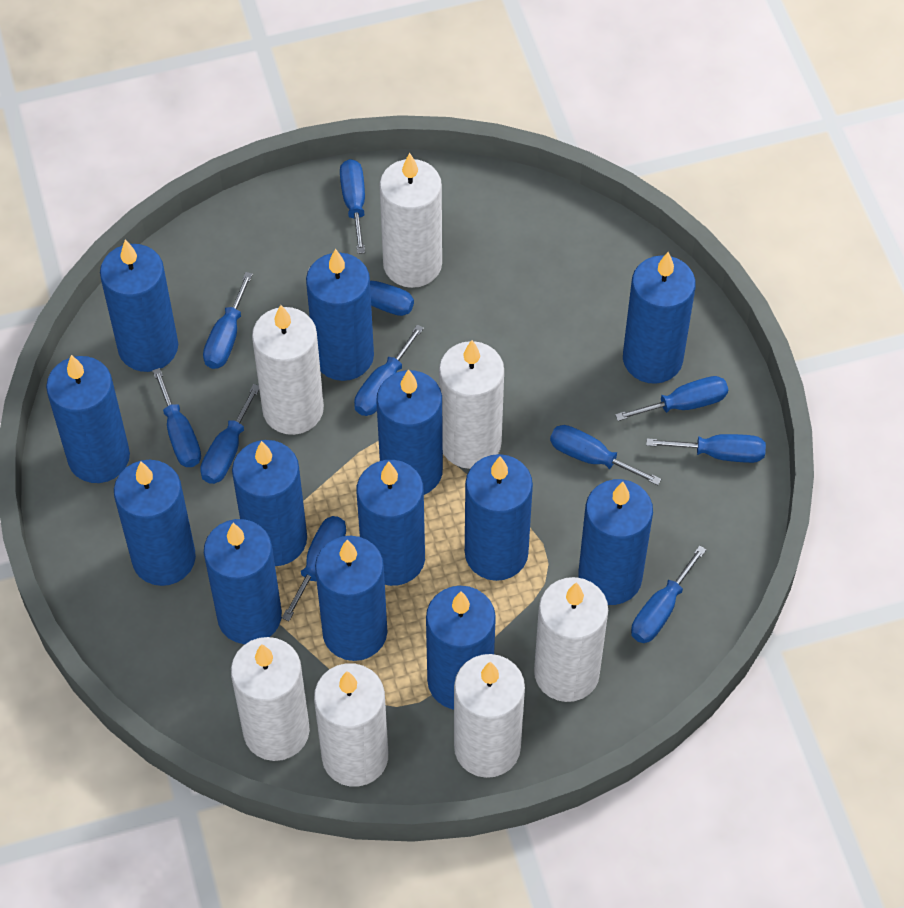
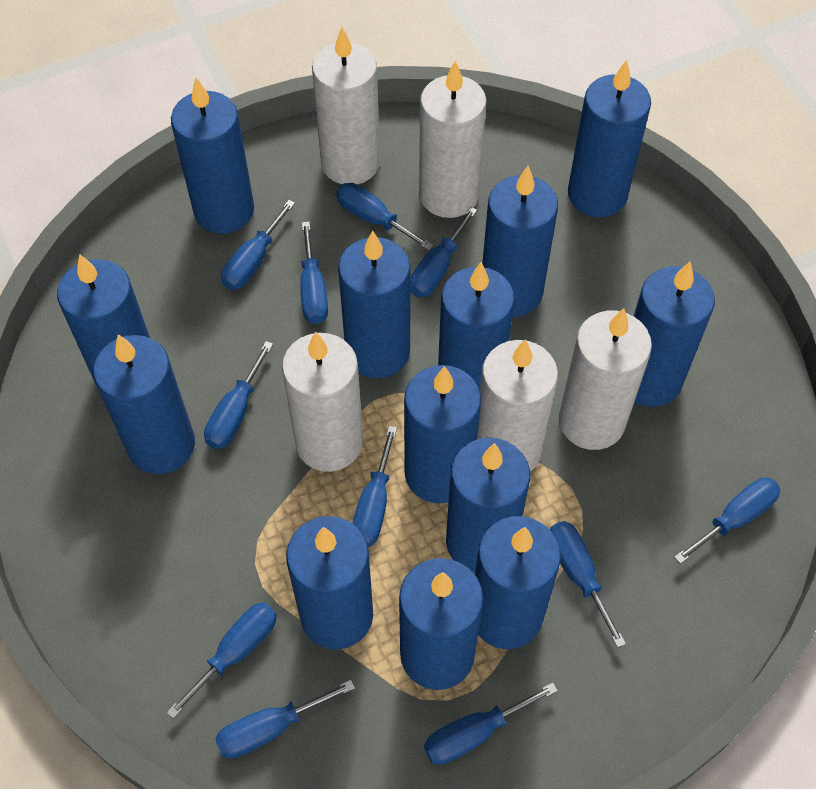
white candle: 7 -> 5

